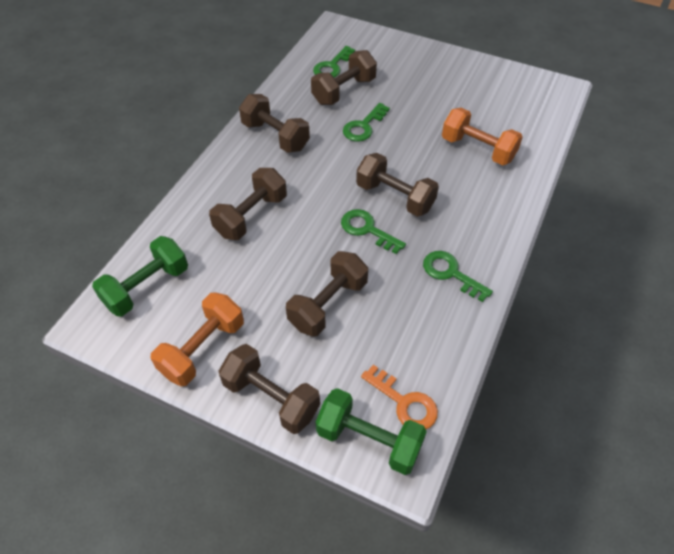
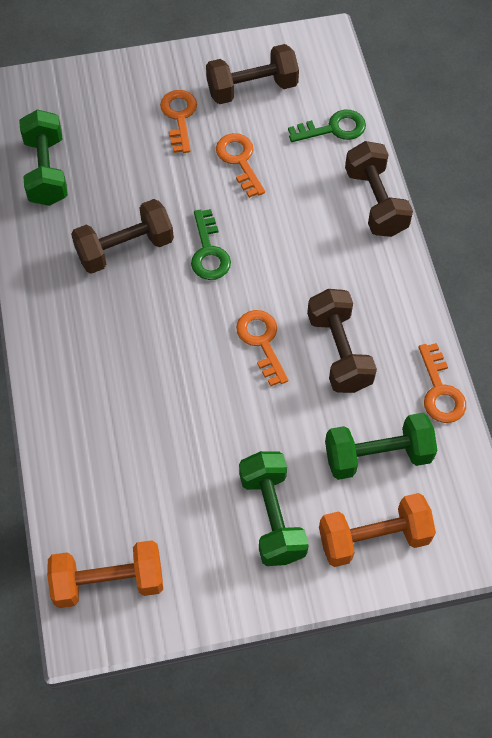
brown dumbbell: 6 -> 4
green dumbbell: 2 -> 3
green key: 4 -> 2
orange key: 1 -> 4

